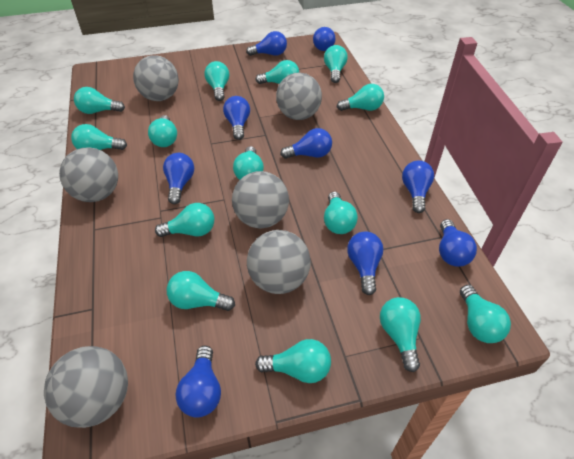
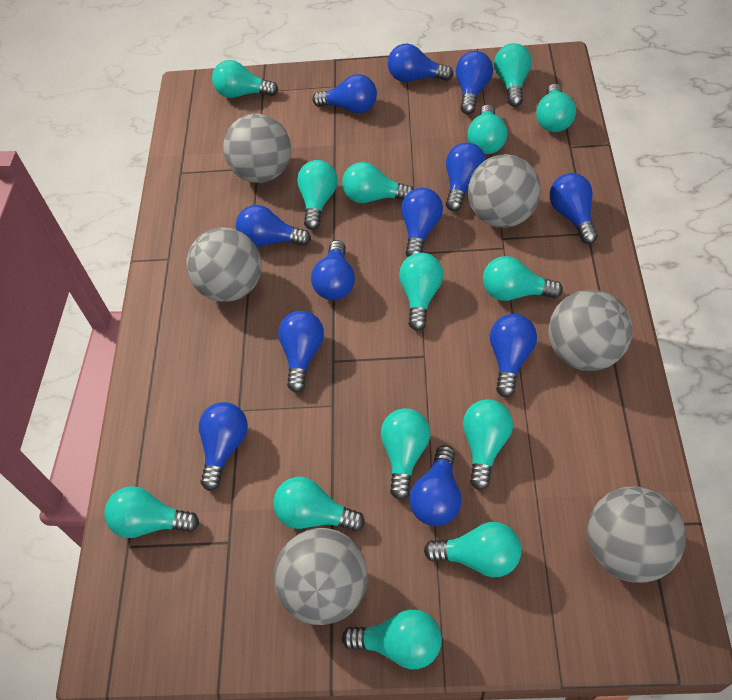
blue light bulb: 9 -> 12

